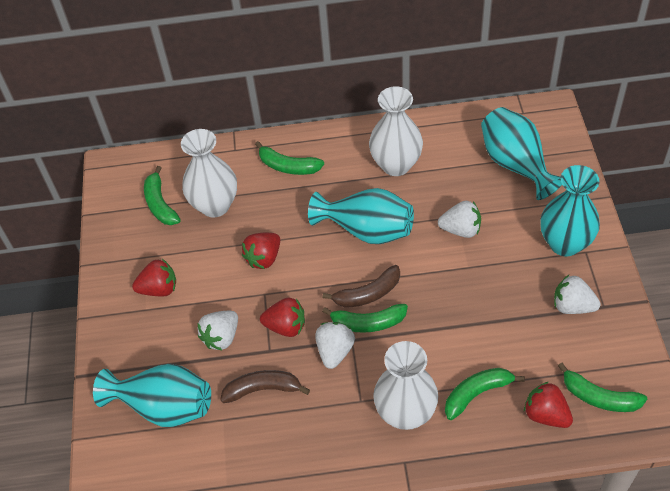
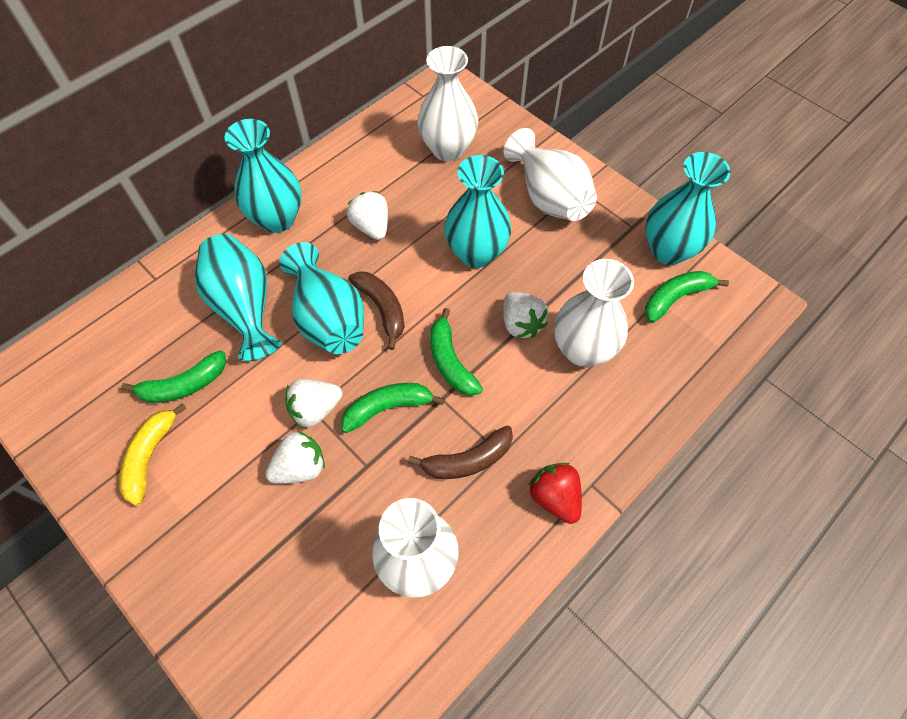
green banana: 5 -> 4
red strawberry: 4 -> 1
turquoise vase: 4 -> 5
white vase: 3 -> 4
yellow banana: 0 -> 1

